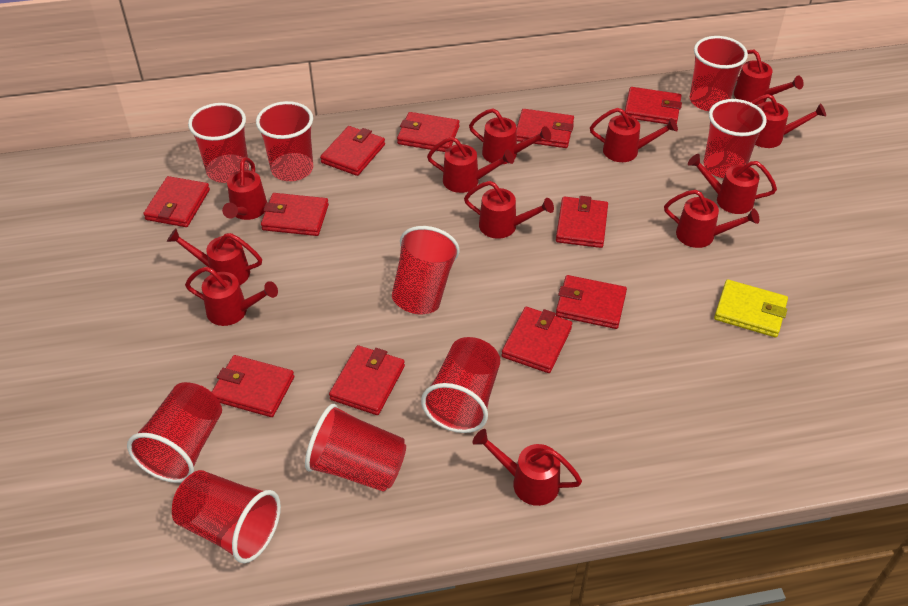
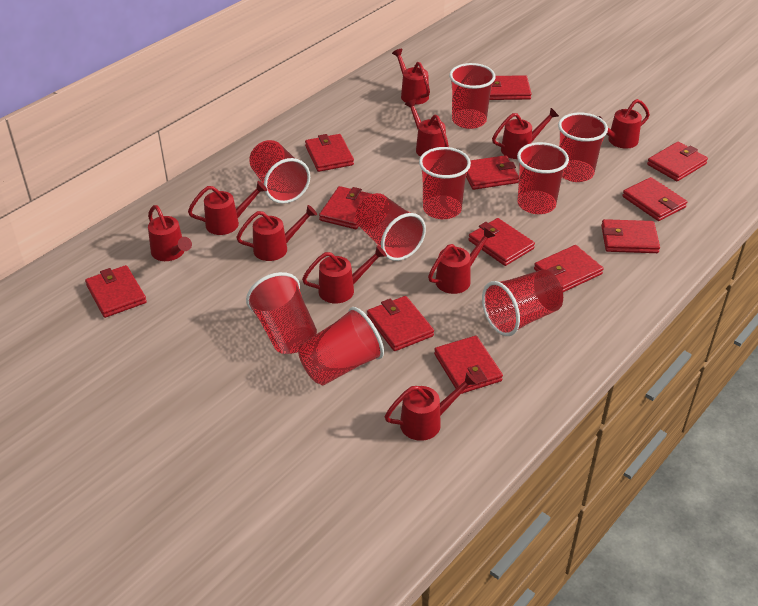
red wallet: 11 -> 12
red watering can: 12 -> 10
yellow wallet: 1 -> 0

